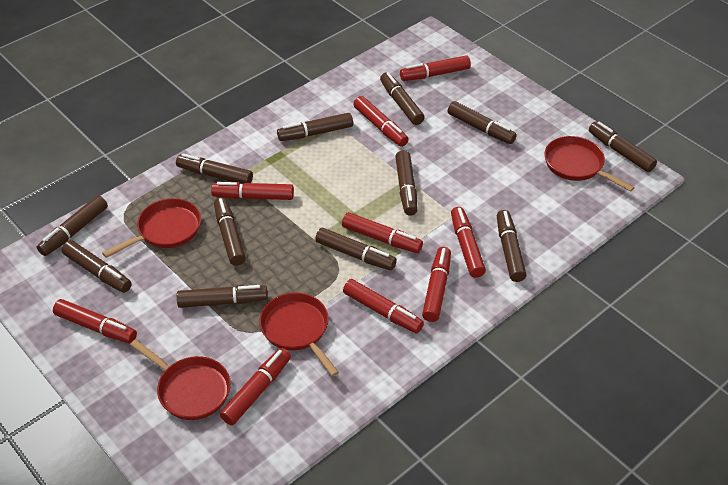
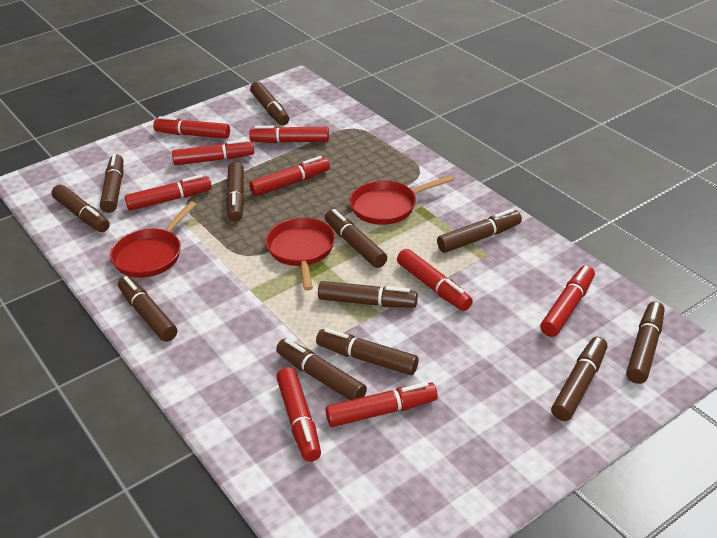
red pan: 4 -> 3

